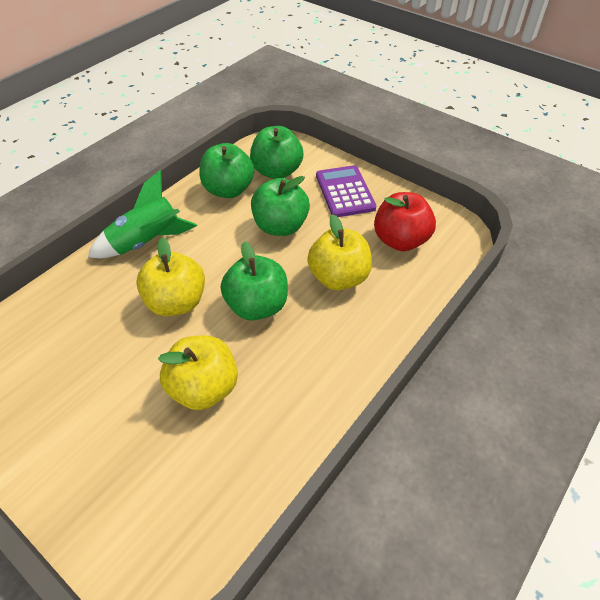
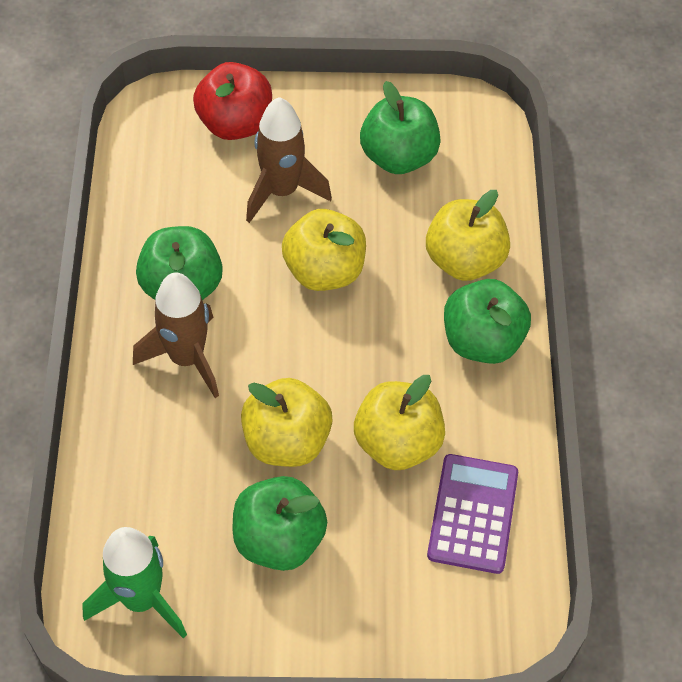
brown rocket: 0 -> 2
yellow apple: 3 -> 4

